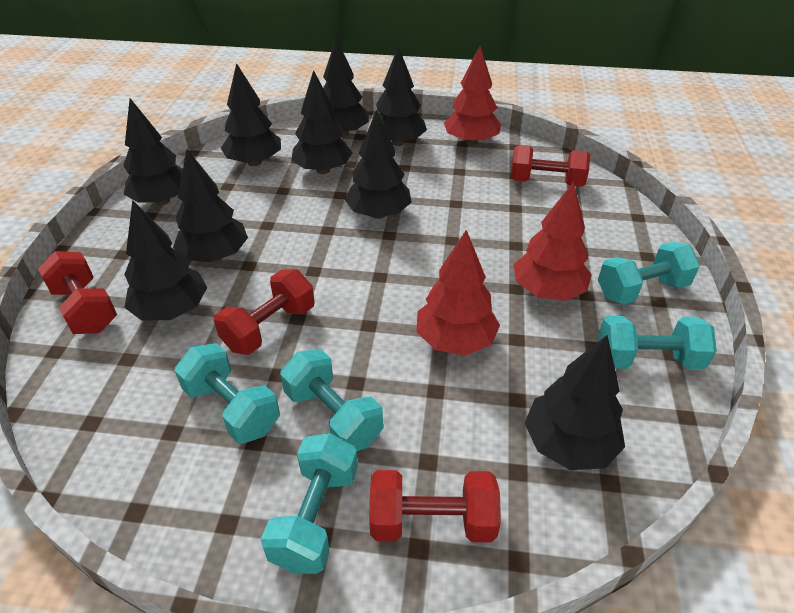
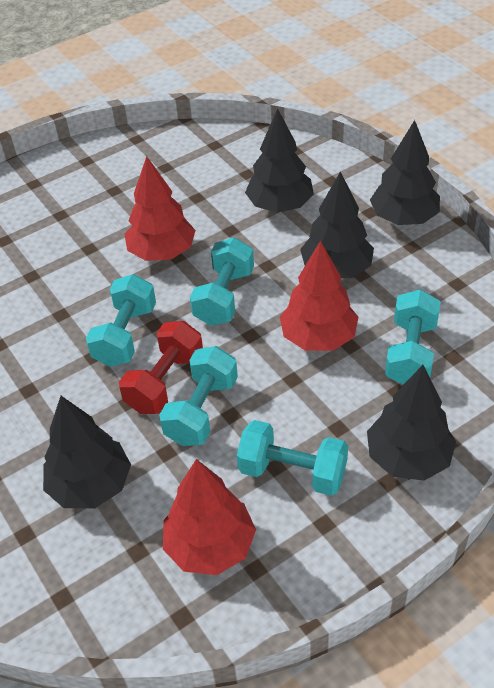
black tree: 9 -> 5
red dumbbell: 4 -> 1

